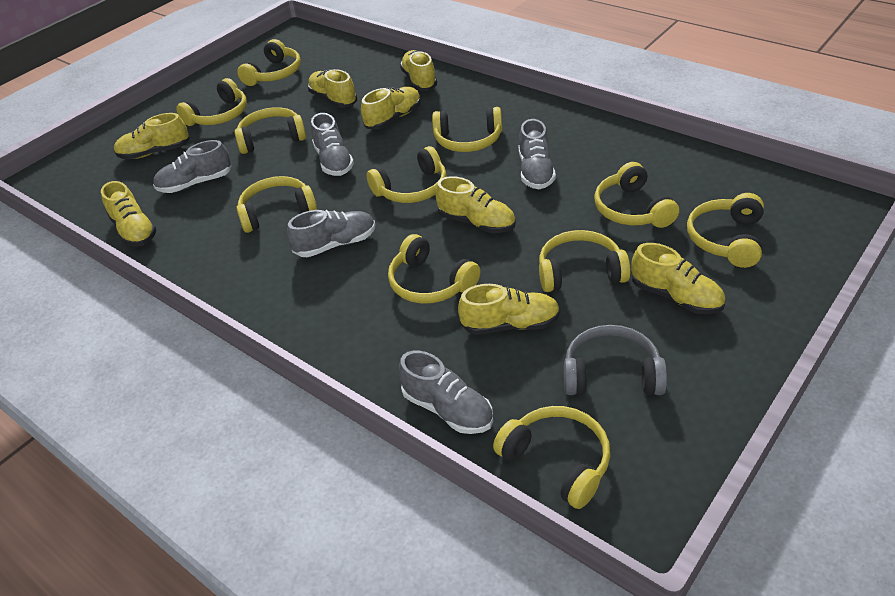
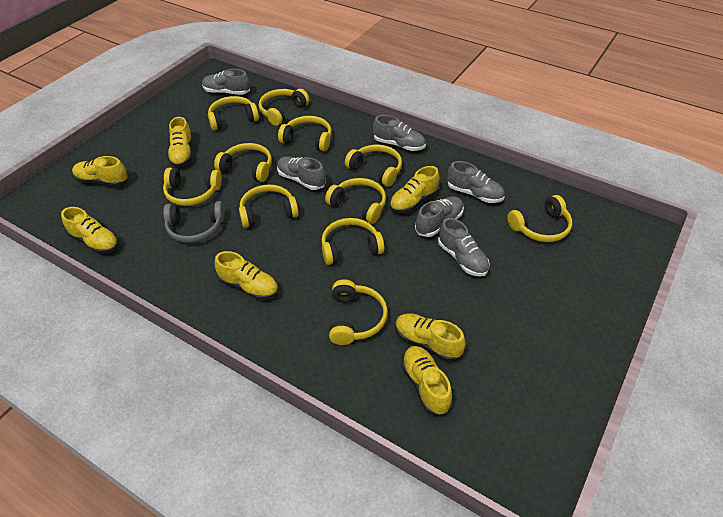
grey shoe: 5 -> 6
yellow shoe: 8 -> 7

